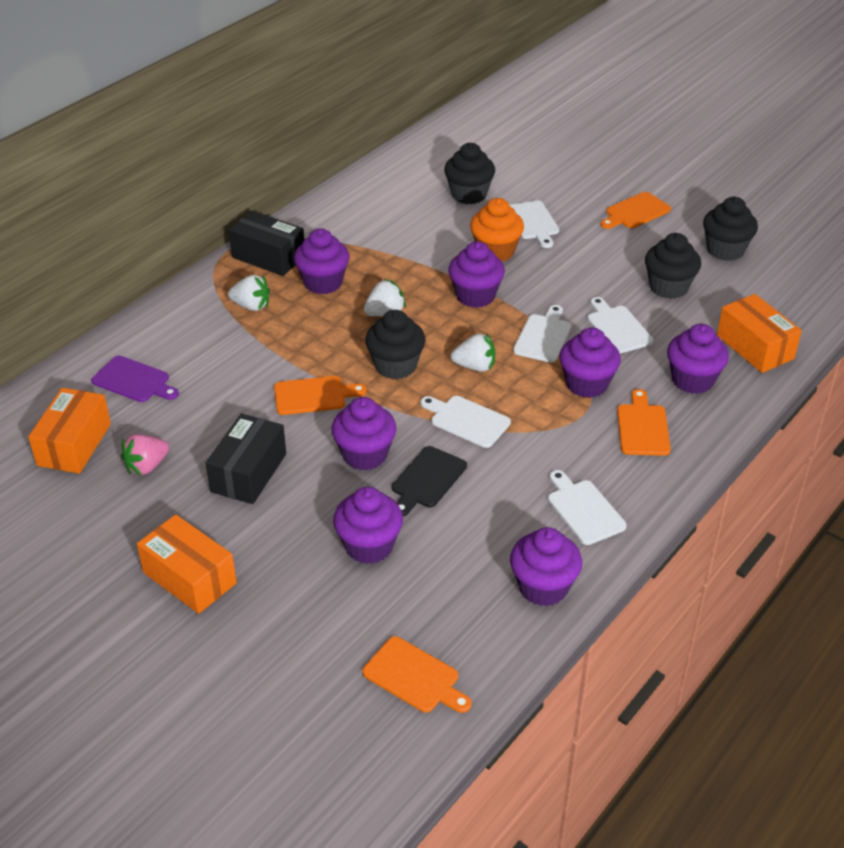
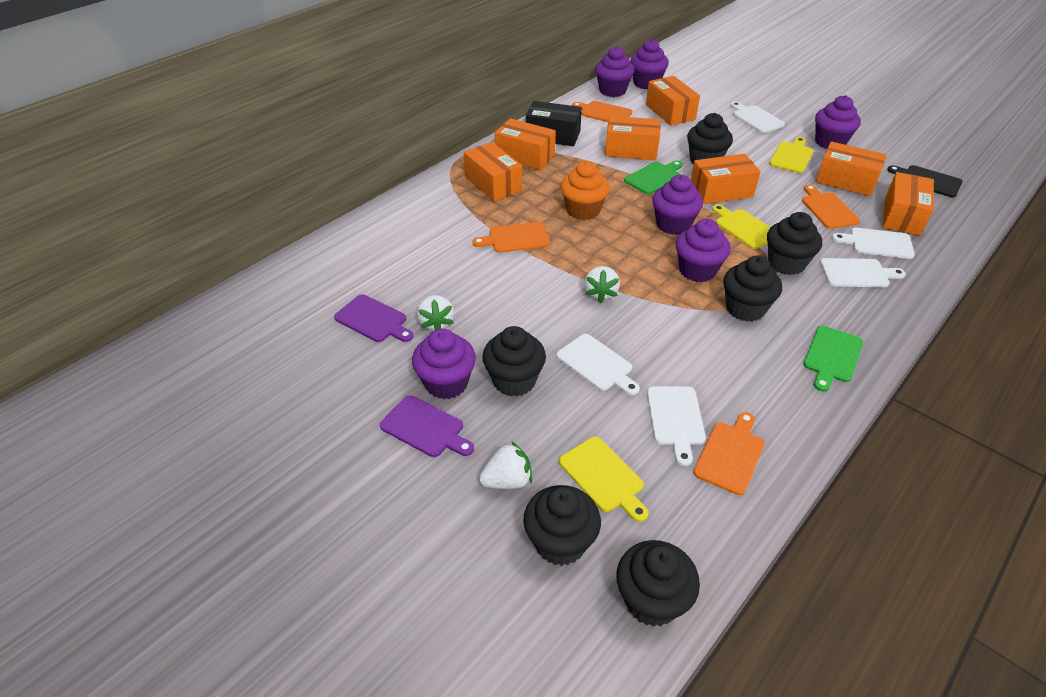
black box: 2 -> 1
black cupcake: 4 -> 6
green cutting board: 0 -> 2
orange box: 3 -> 7
pink strawberry: 1 -> 0
purple cupcake: 7 -> 6
purple cutting board: 1 -> 2
yellow cutting board: 0 -> 3

